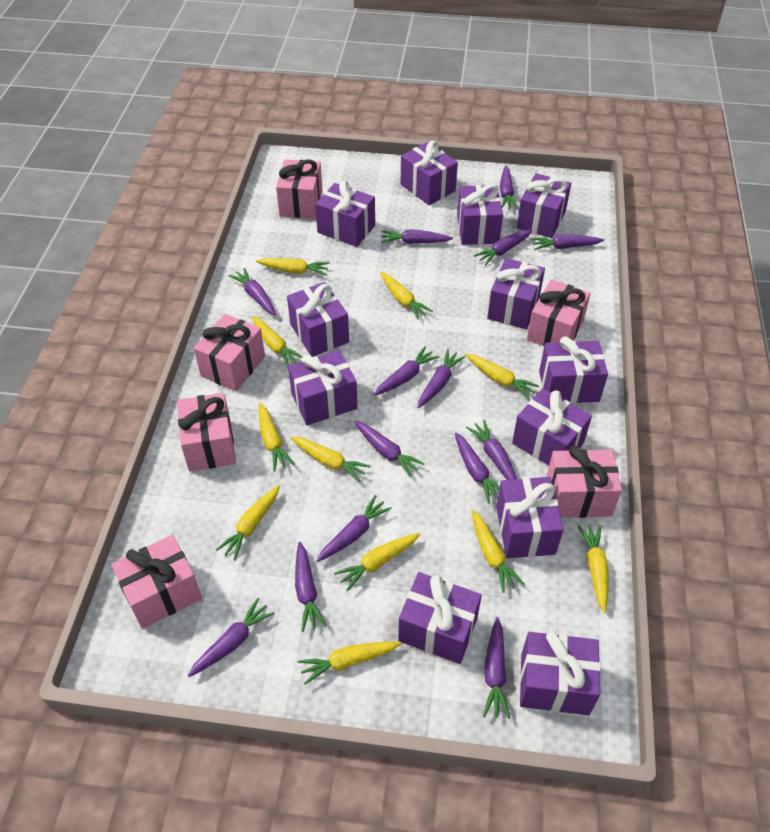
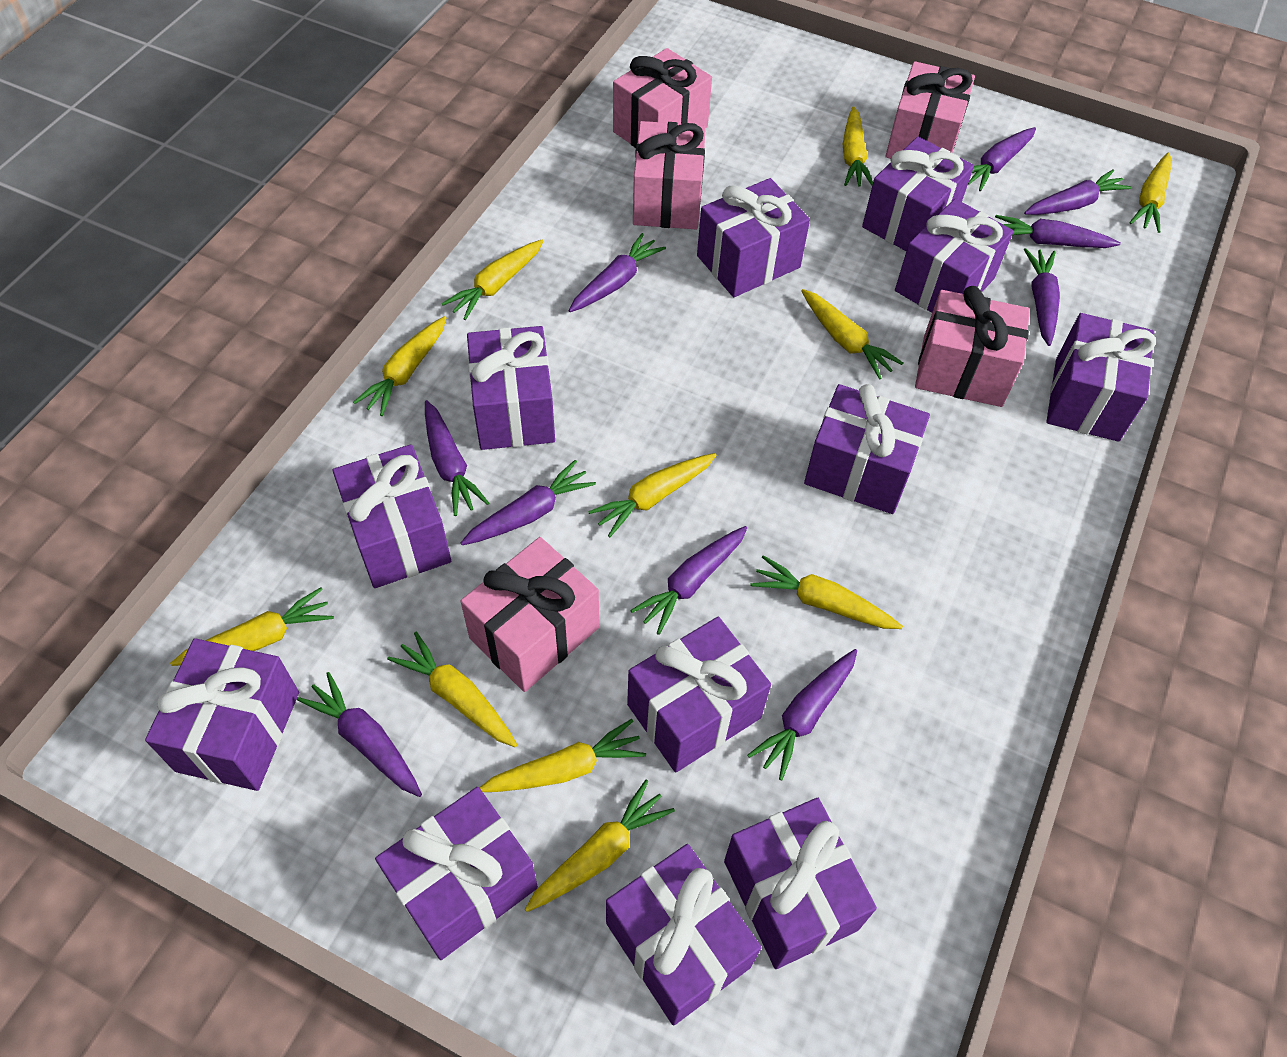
pink gift: 6 -> 5
purple carrot: 14 -> 10

